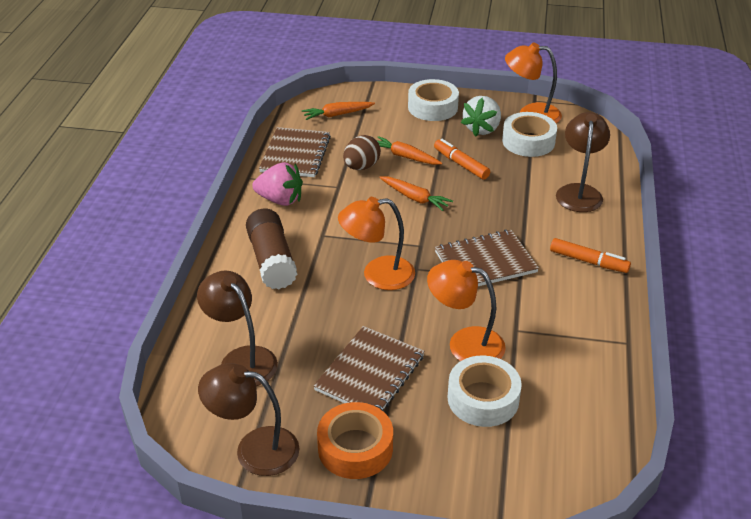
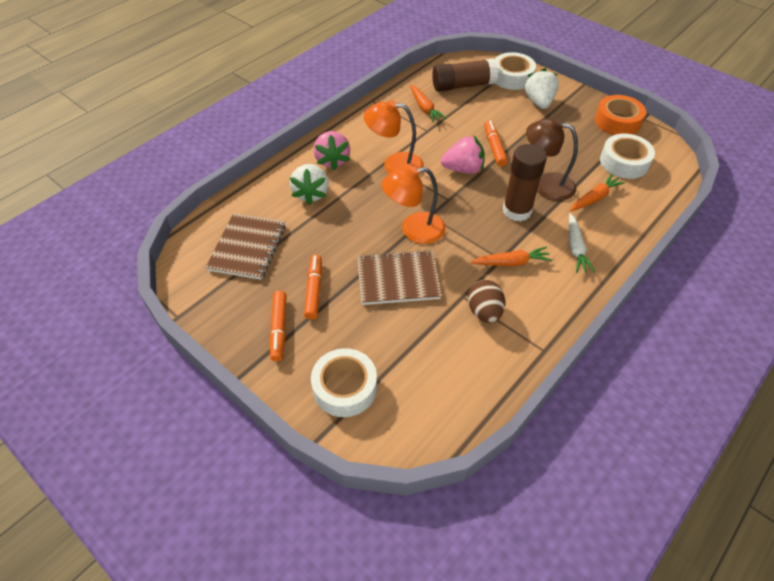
brown glue stick: 1 -> 2
brown lamp: 3 -> 1
brown notebook: 3 -> 2
orange lamp: 3 -> 2
orange marker: 2 -> 3
pink strawberry: 1 -> 2
white carrot: 0 -> 1
white strawberry: 1 -> 2

